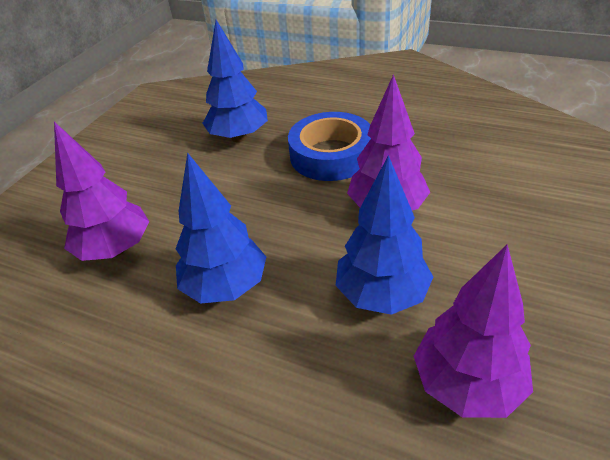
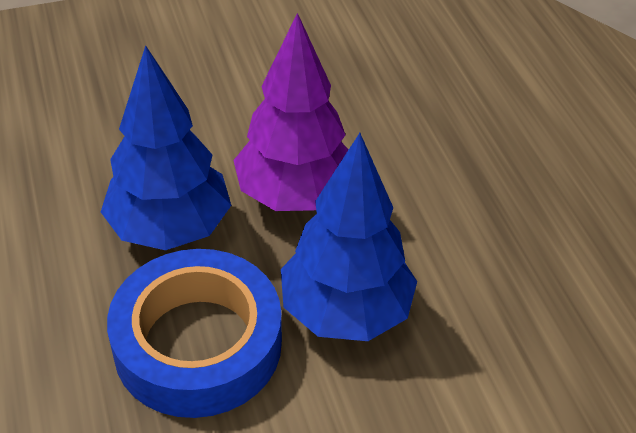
blue tree: 3 -> 2
purple tree: 3 -> 1

